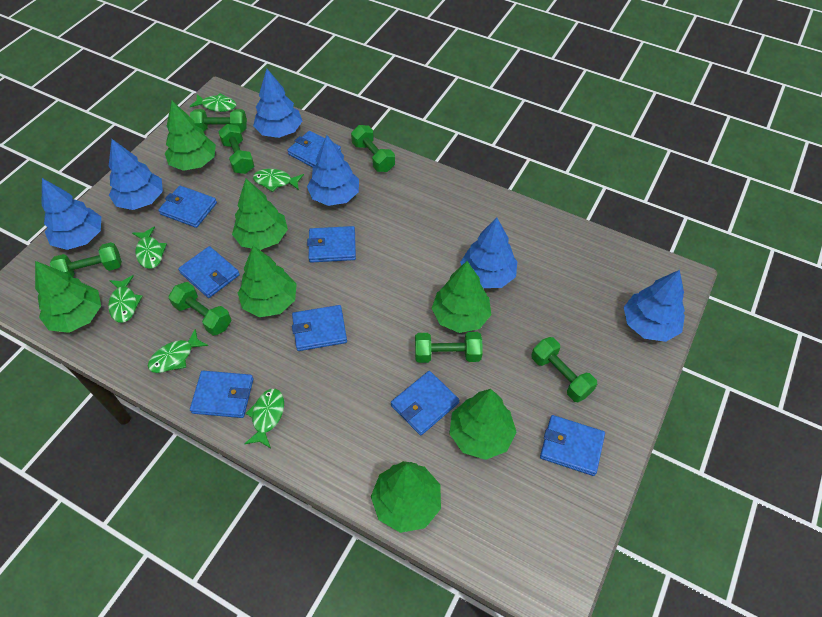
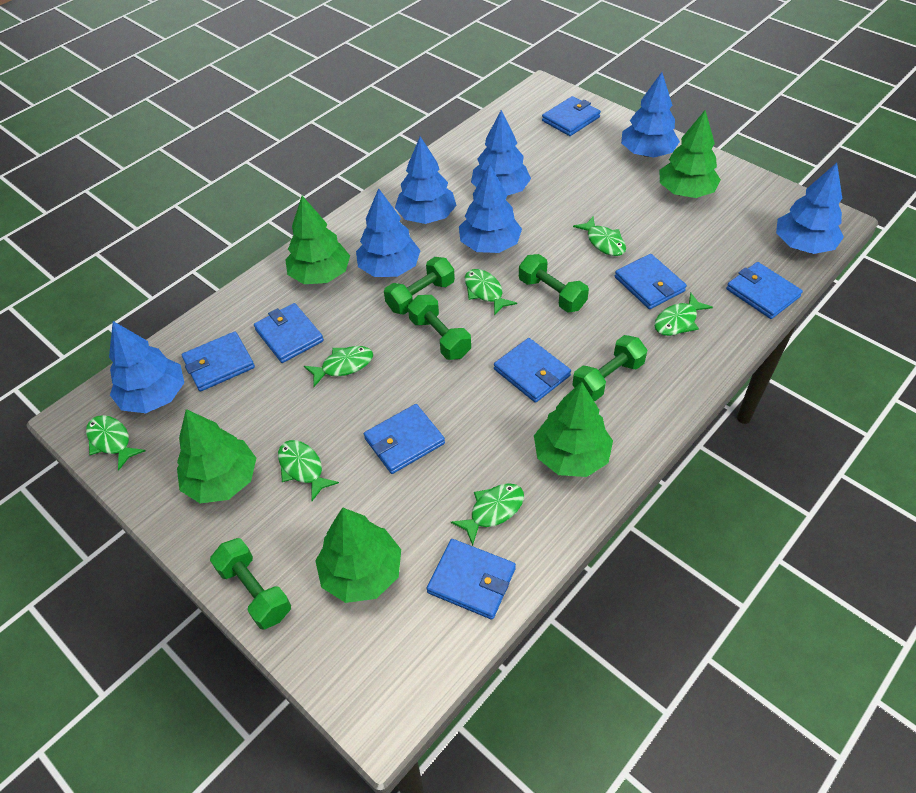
blue tree: 6 -> 7
green dumbbell: 7 -> 5
green fish: 6 -> 7
green tree: 7 -> 5

